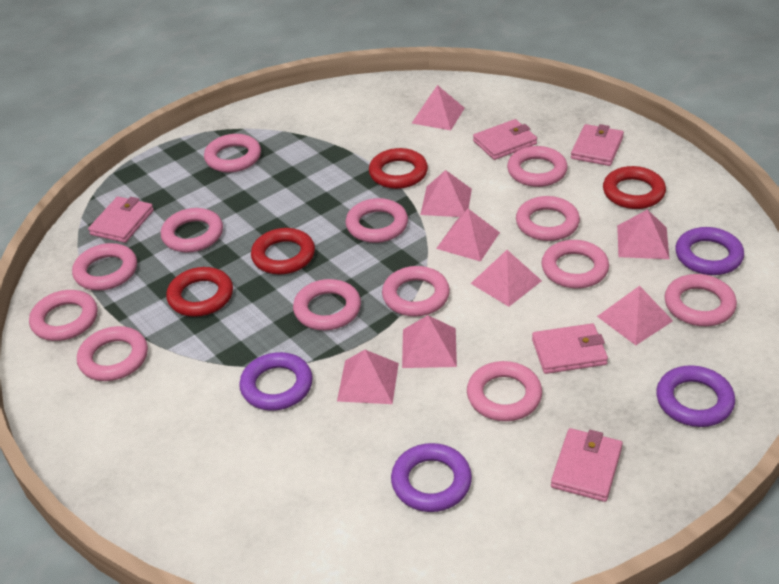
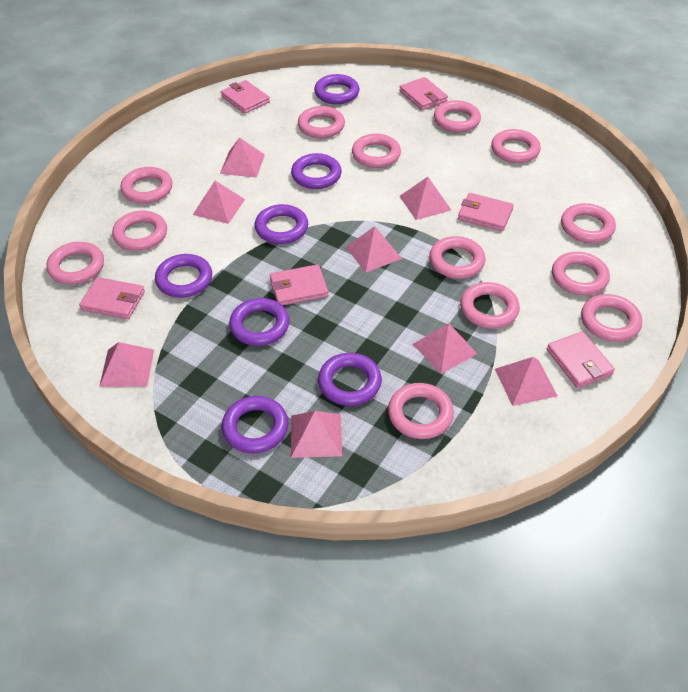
pink wallet: 5 -> 6
purple ring: 4 -> 7
red ring: 4 -> 0

